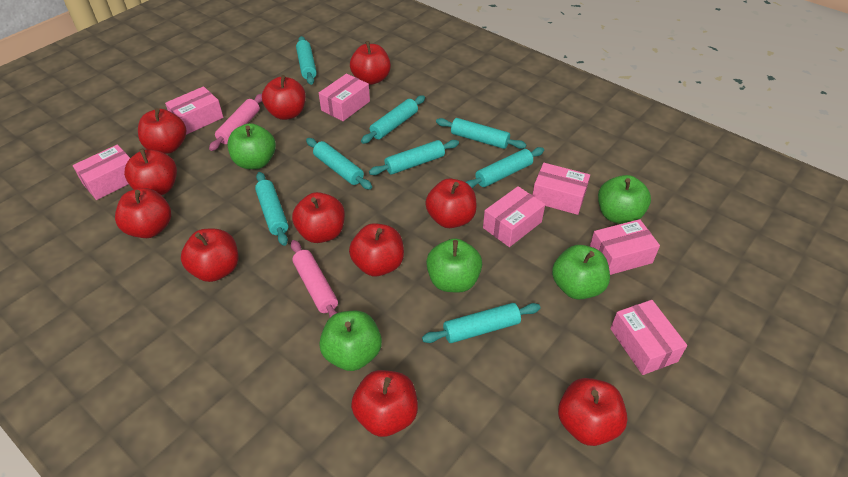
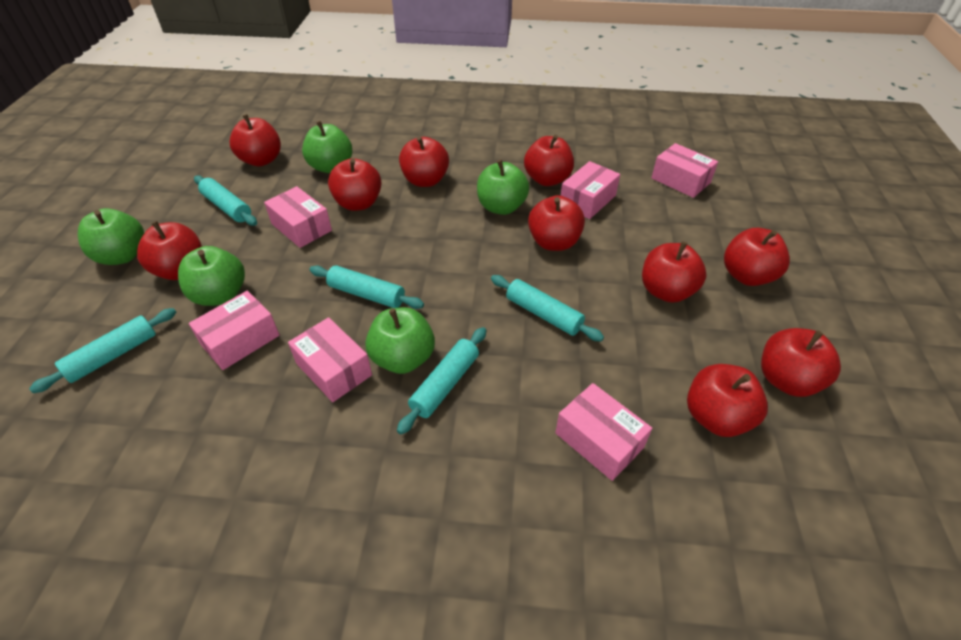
pink box: 7 -> 6
pink rolling pin: 2 -> 0
red apple: 11 -> 10
turquoise rolling pin: 8 -> 5

